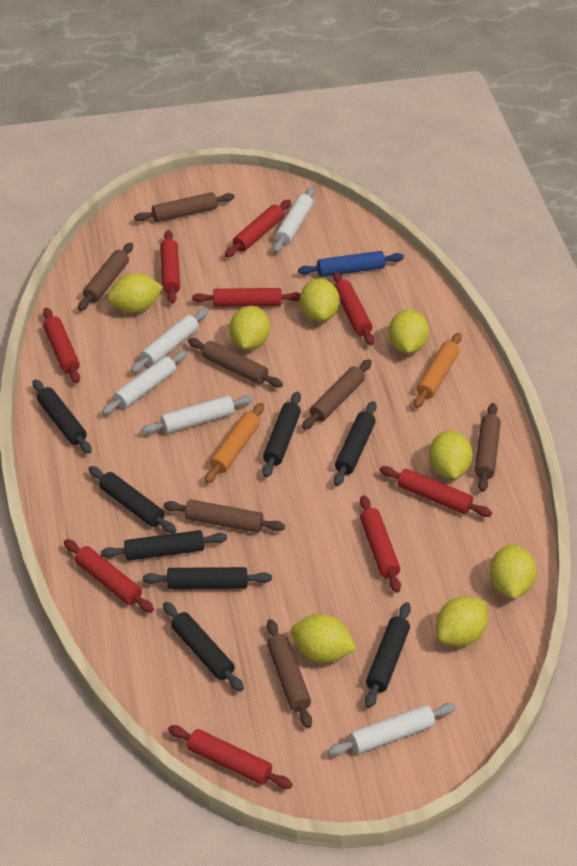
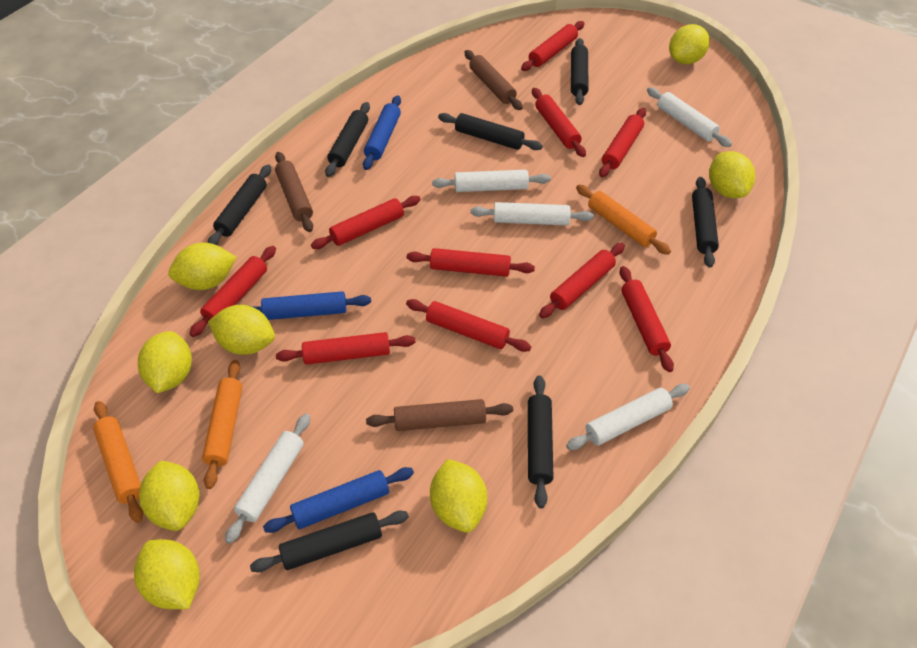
black rolling pin: 8 -> 7
blue rolling pin: 1 -> 3
brown rolling pin: 7 -> 3
orange rolling pin: 2 -> 3
red rolling pin: 9 -> 10

